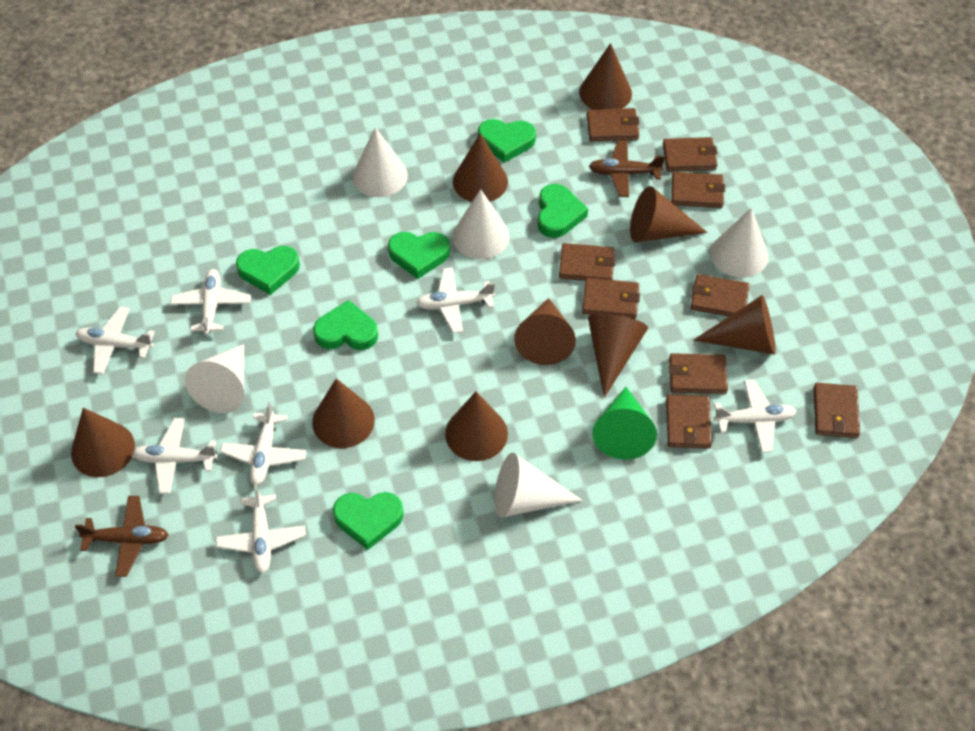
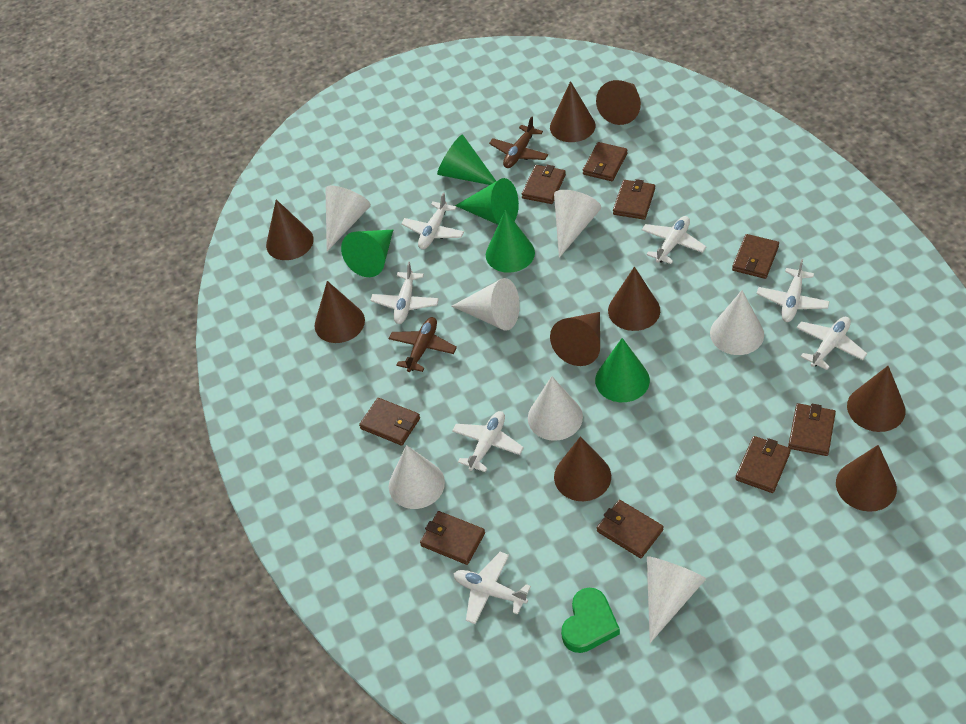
green cone: 1 -> 5
green heart: 6 -> 1
white cone: 5 -> 7

